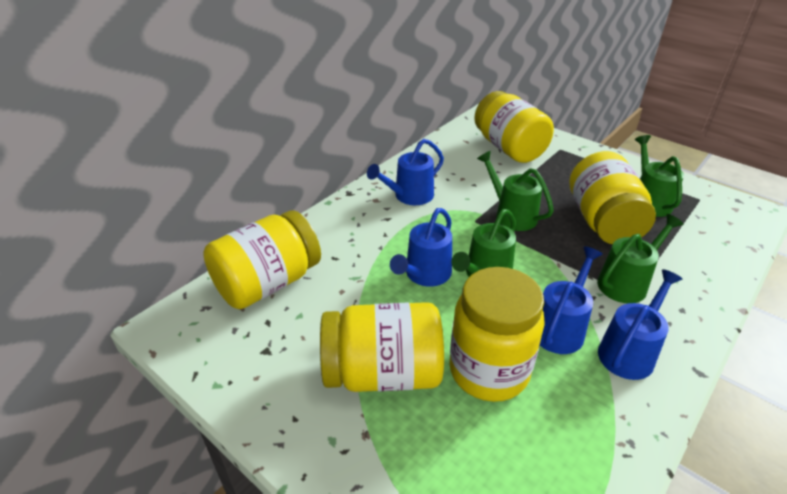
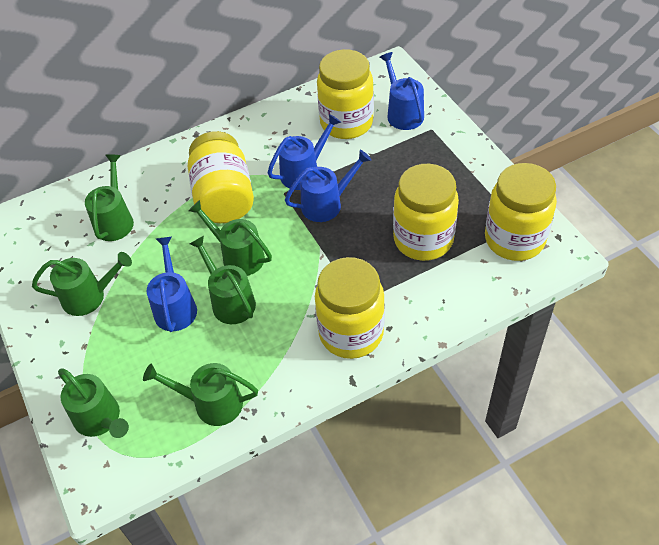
green watering can: 4 -> 6

